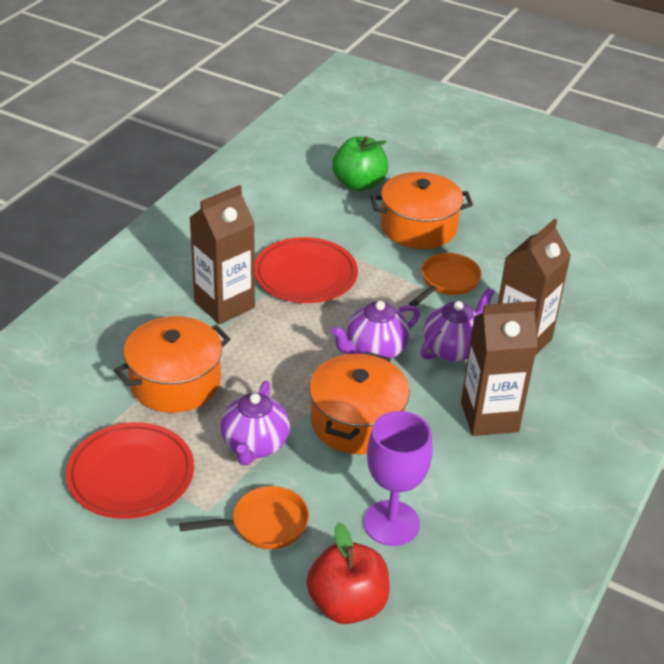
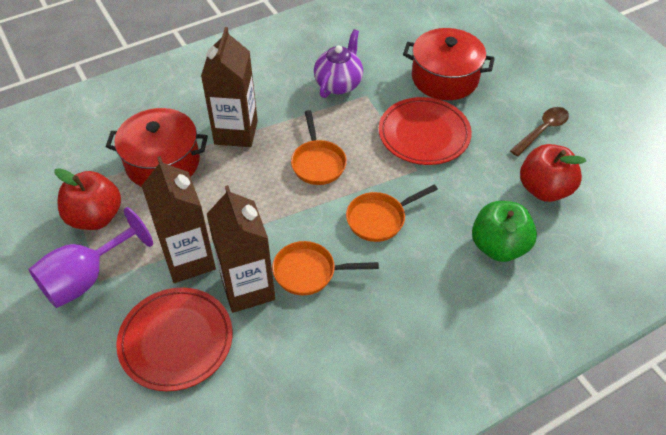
brown spoon: 0 -> 1
orange pan: 2 -> 3
orange pot: 3 -> 0
purple teapot: 3 -> 1
red apple: 1 -> 2
red pot: 0 -> 2

